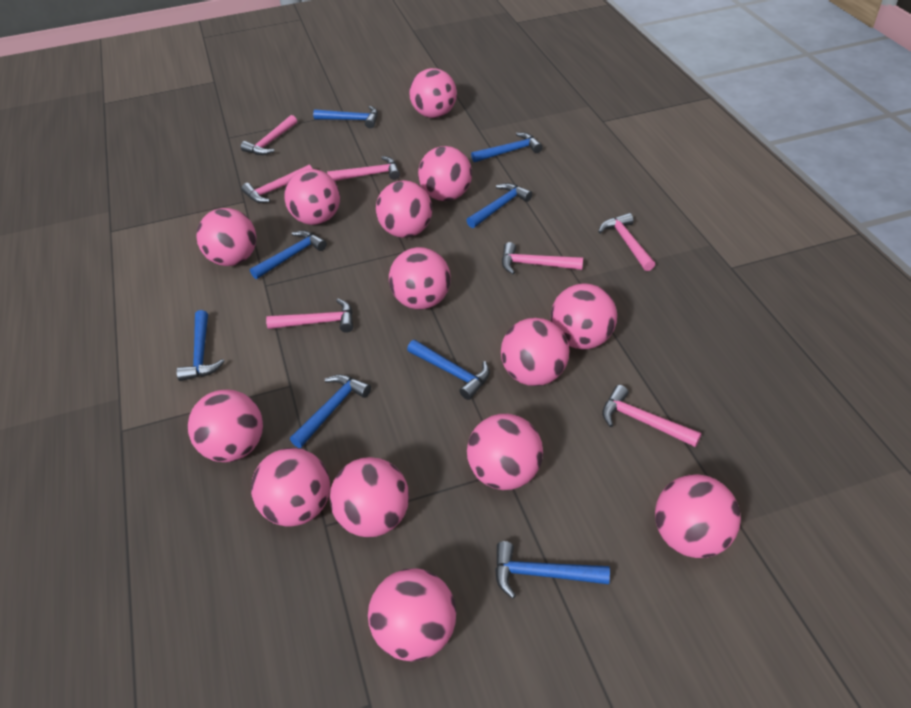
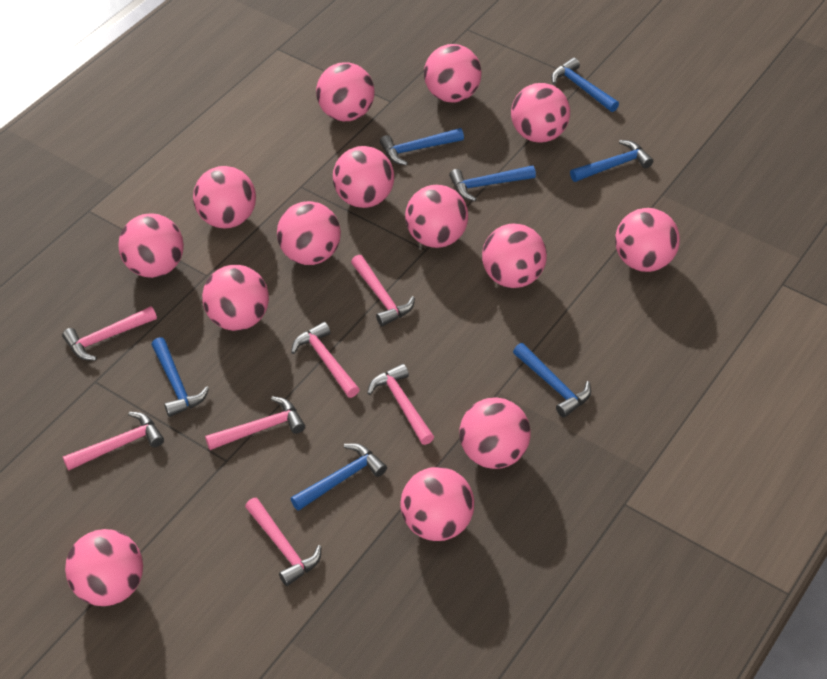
blue hammer: 8 -> 7

